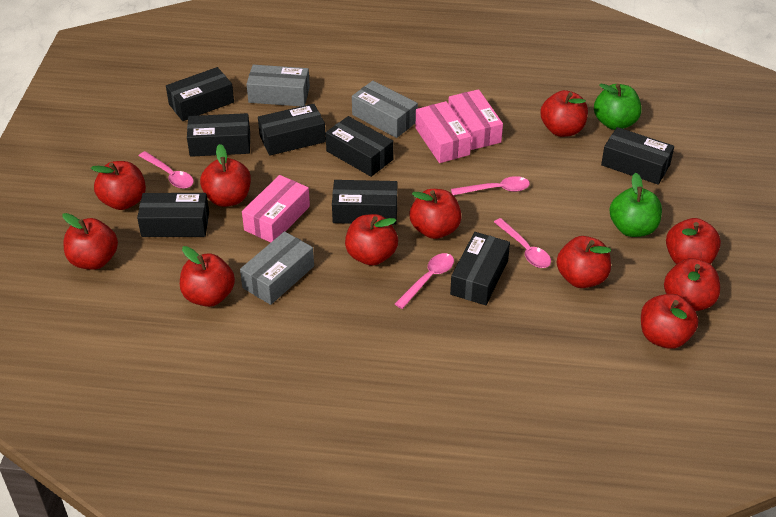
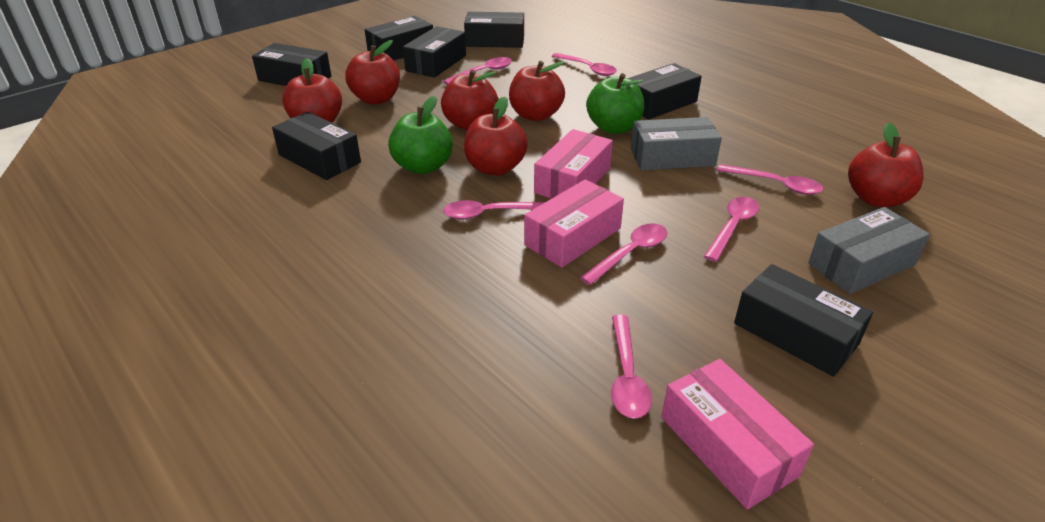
black box: 8 -> 7
grey box: 3 -> 2
pink spoon: 4 -> 7
red apple: 11 -> 6

